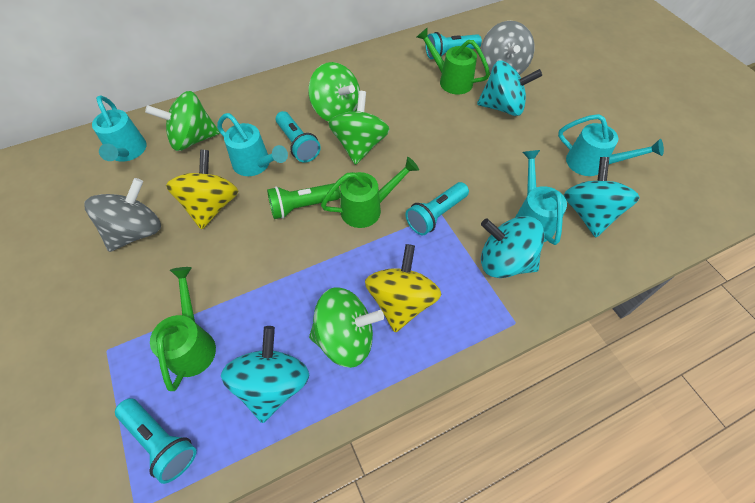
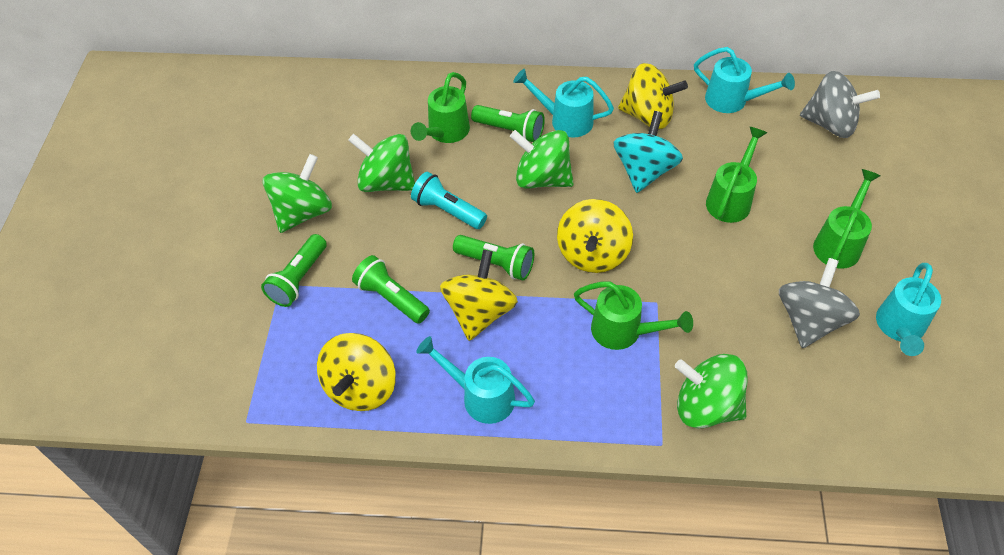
green flashlight: 1 -> 4
green watering can: 3 -> 4
turquoise flashlight: 4 -> 1
turquoise spinning top: 4 -> 1
yellow spinning top: 2 -> 4

